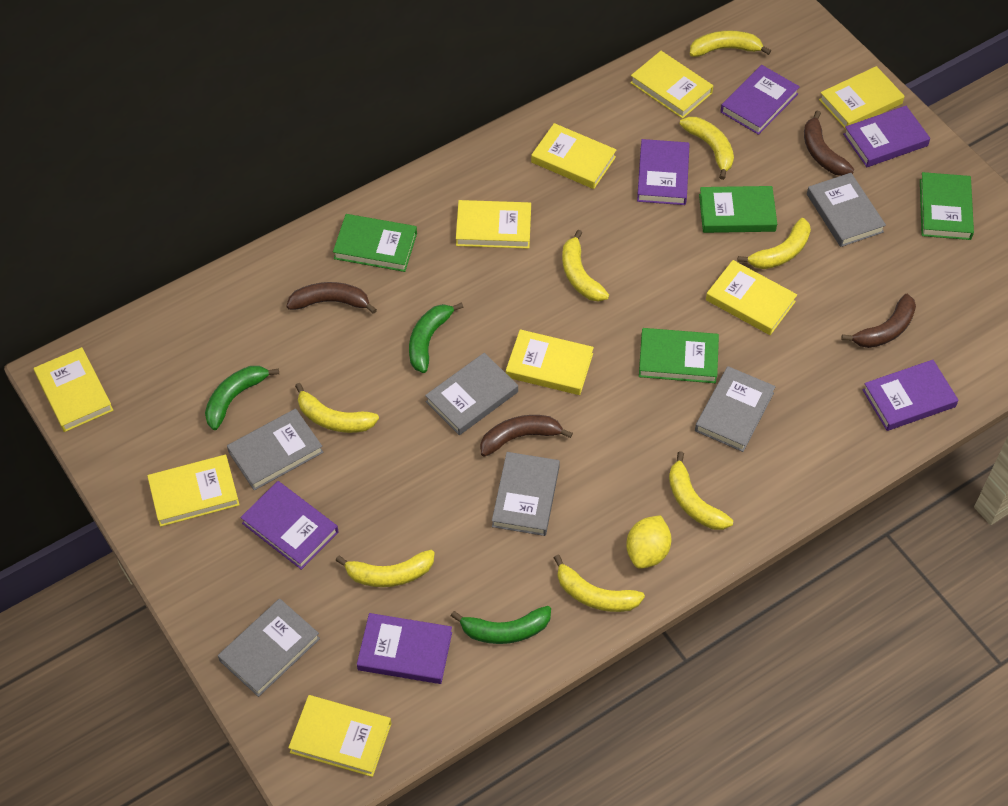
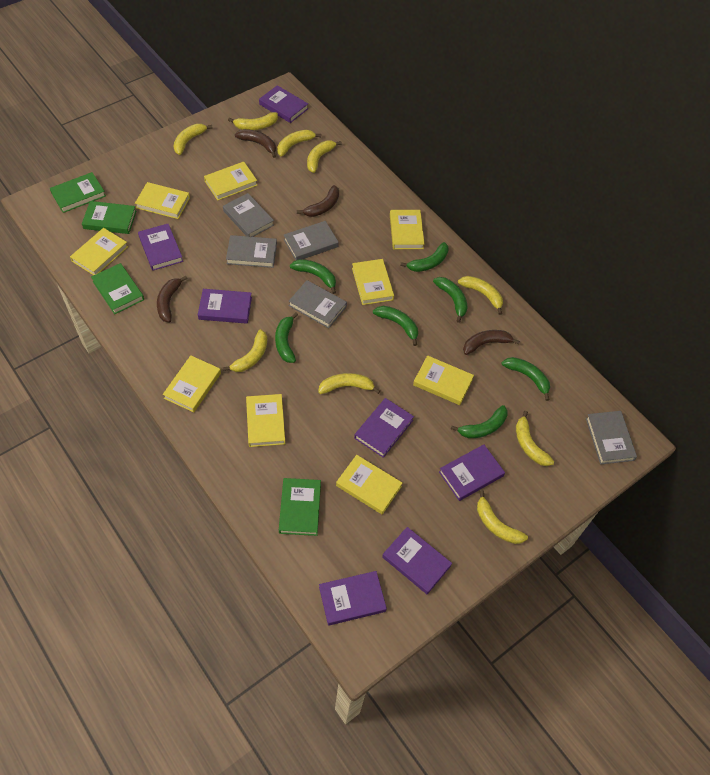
green banana: 3 -> 7
grey book: 6 -> 5
purple book: 6 -> 7
yellow banana: 8 -> 9
yellow lemon: 1 -> 0

